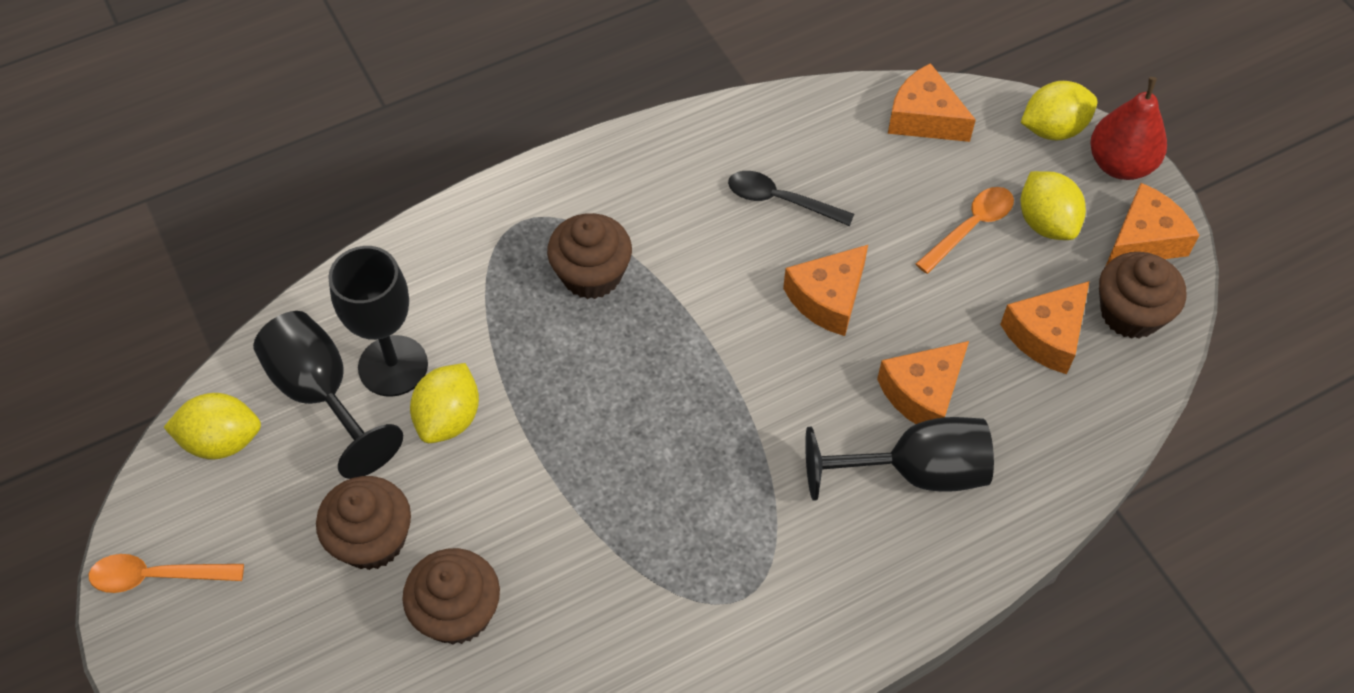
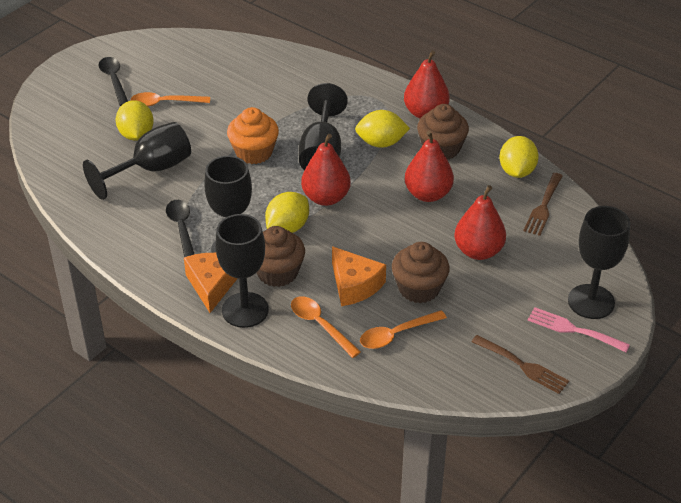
black goblet: 3 -> 5
black spoon: 1 -> 2
brown cupcake: 4 -> 3
brown fork: 0 -> 2
orange cheese: 5 -> 2
orange cupcake: 0 -> 1
orange spoon: 2 -> 3
pink fork: 0 -> 1
red pear: 1 -> 4

